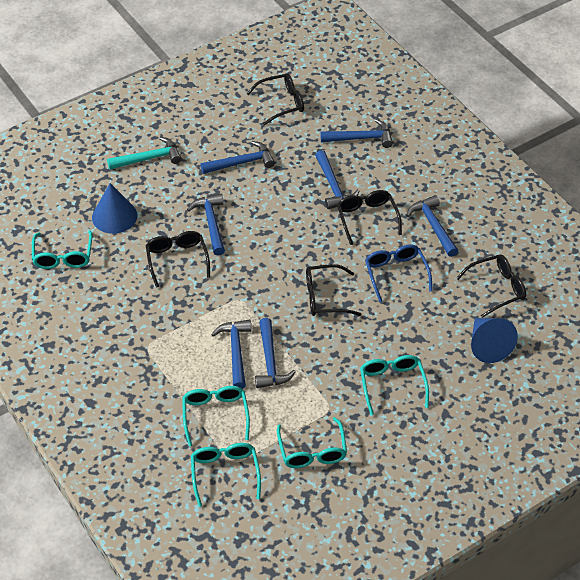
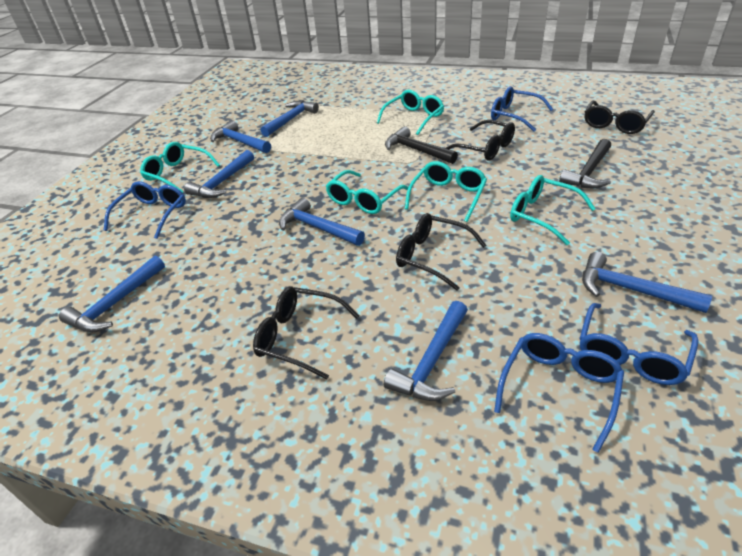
black glasses: 5 -> 4
black hammer: 0 -> 2
blue cone: 2 -> 0
blue glasses: 1 -> 4
turquoise hammer: 1 -> 0

